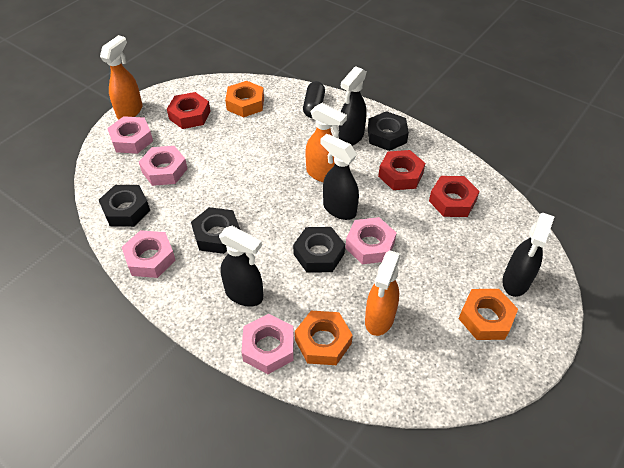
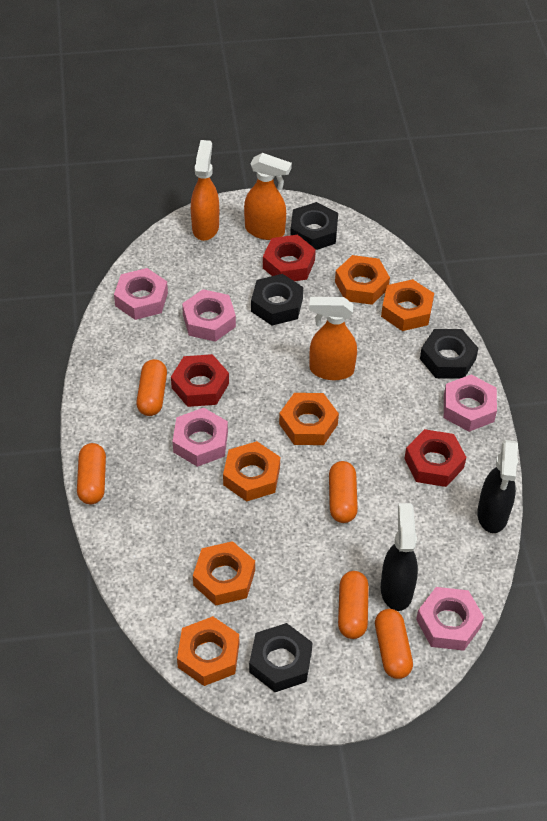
black capsule: 1 -> 0
black spray bottle: 4 -> 2
orange capsule: 0 -> 5
orange nut: 3 -> 6

